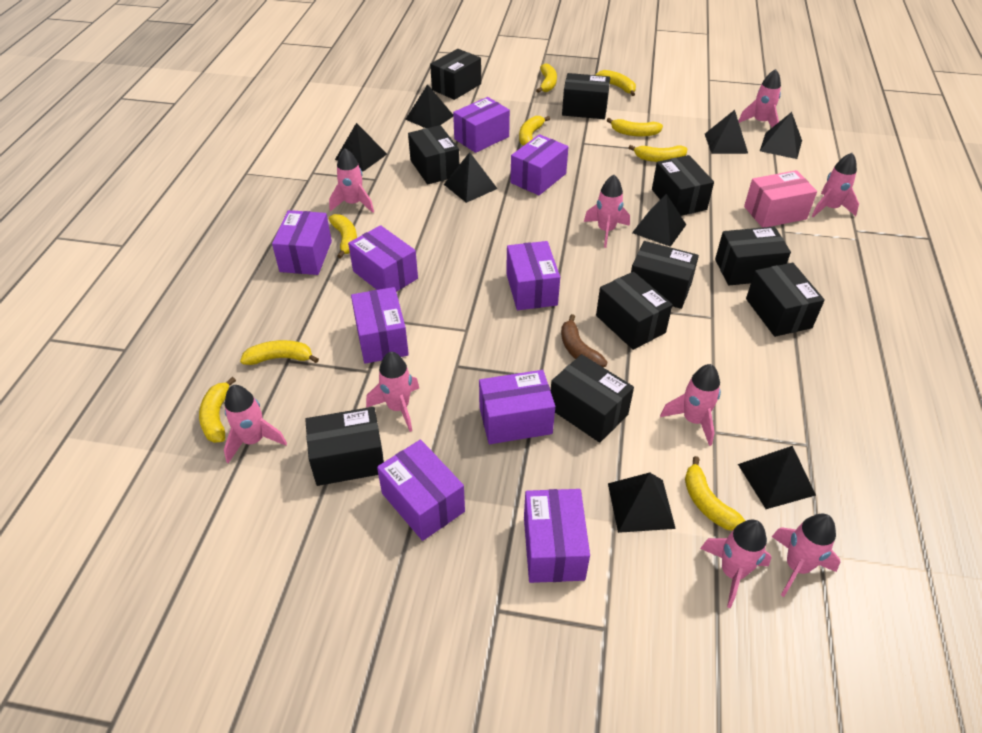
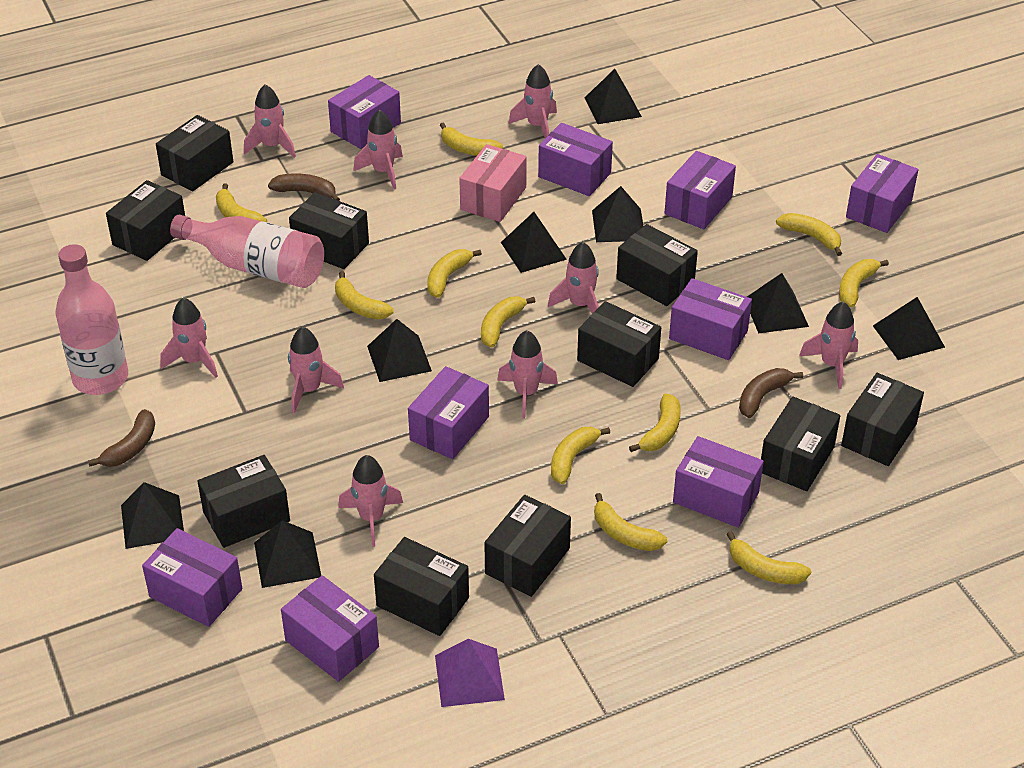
brown banana: 1 -> 3
pink bottle: 0 -> 2
purple pyramid: 0 -> 1
yellow banana: 9 -> 11

